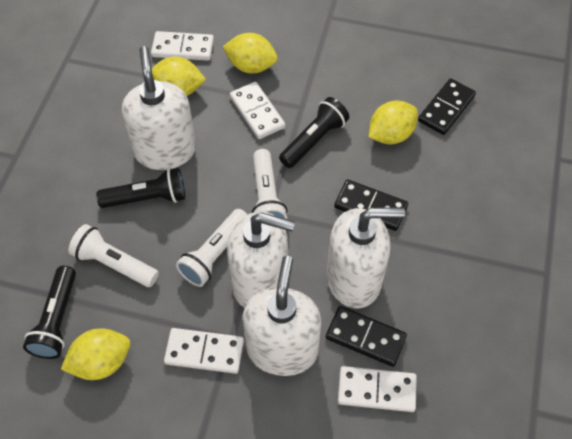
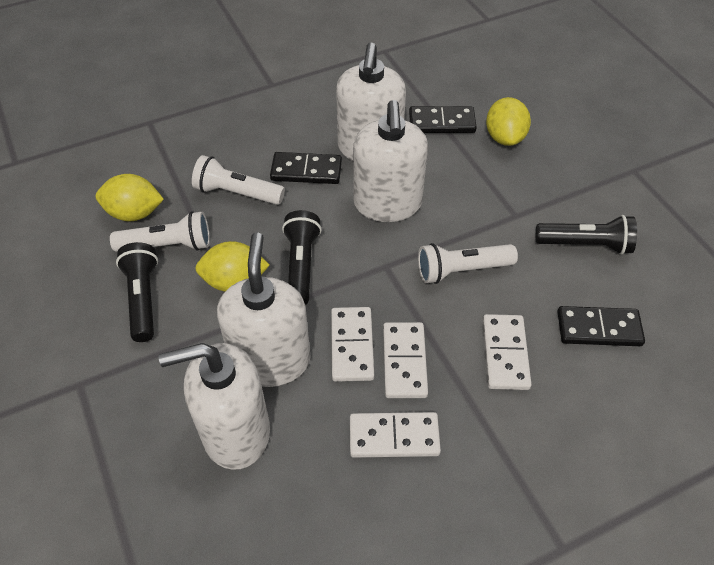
yellow lemon: 4 -> 3

